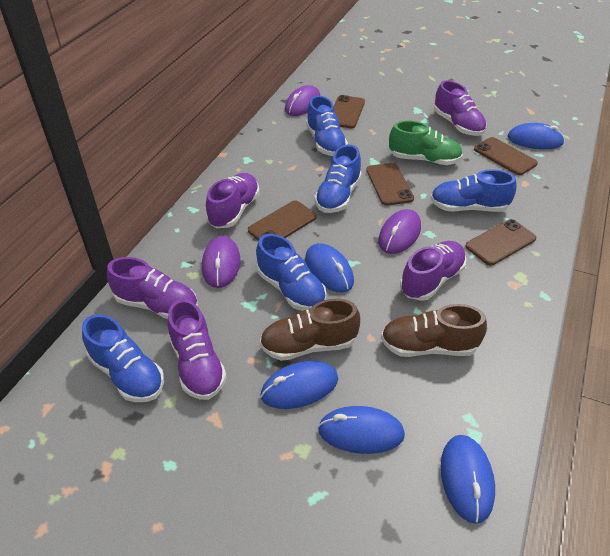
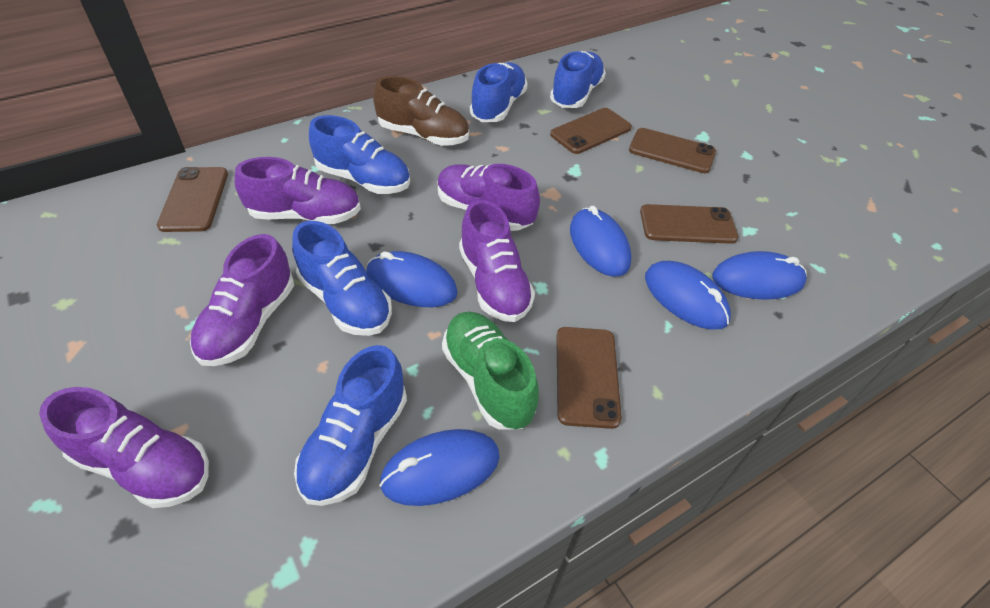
brown shoe: 2 -> 1
purple mouse: 3 -> 0

